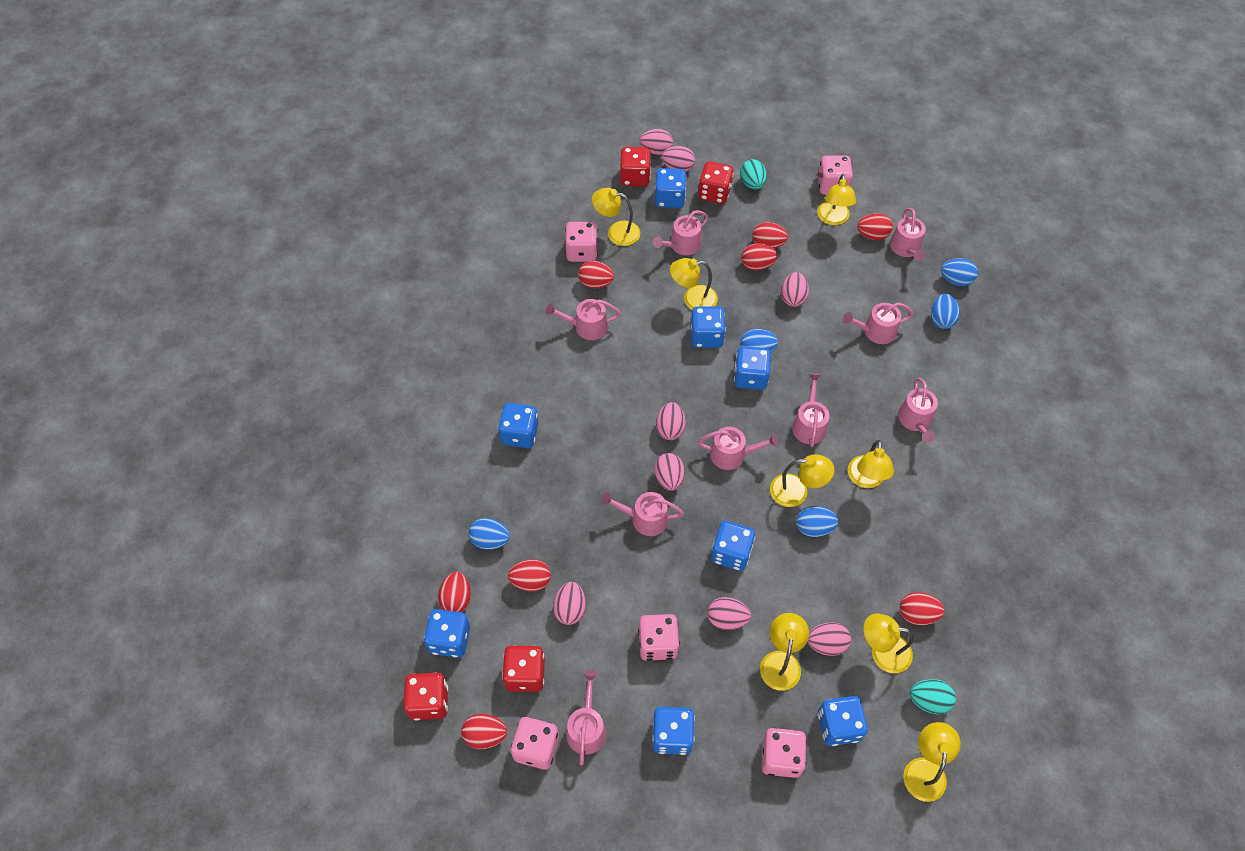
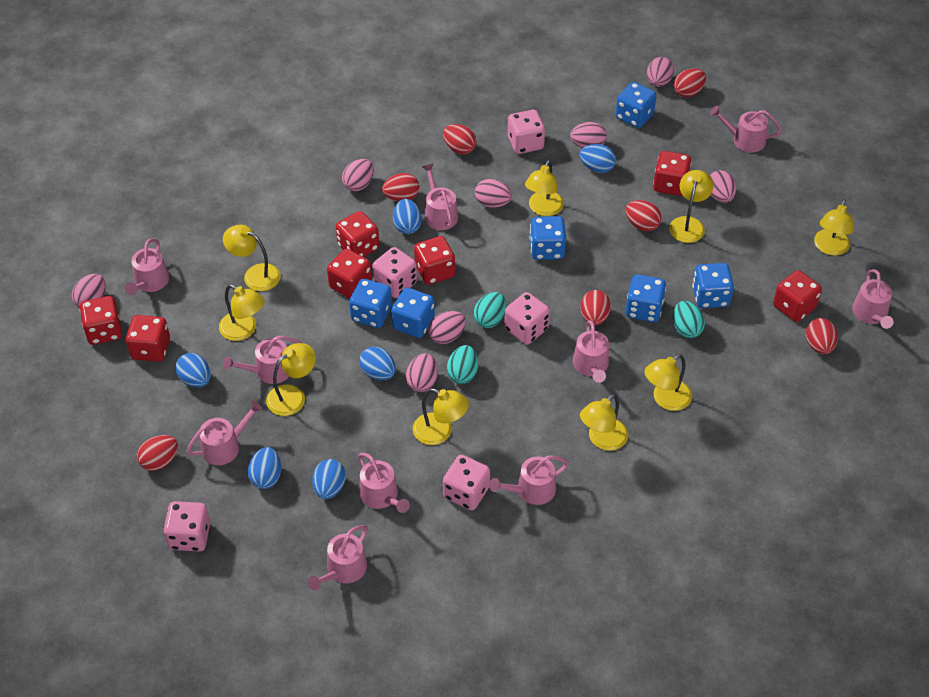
blue dice: 8 -> 6
blue egg: 5 -> 6
pink watering can: 9 -> 10
red dice: 4 -> 7
red egg: 8 -> 7
turquoise egg: 2 -> 3
yellow lamp: 8 -> 9

